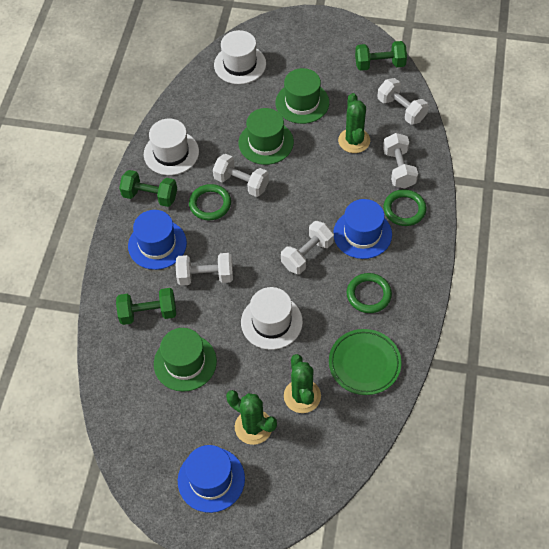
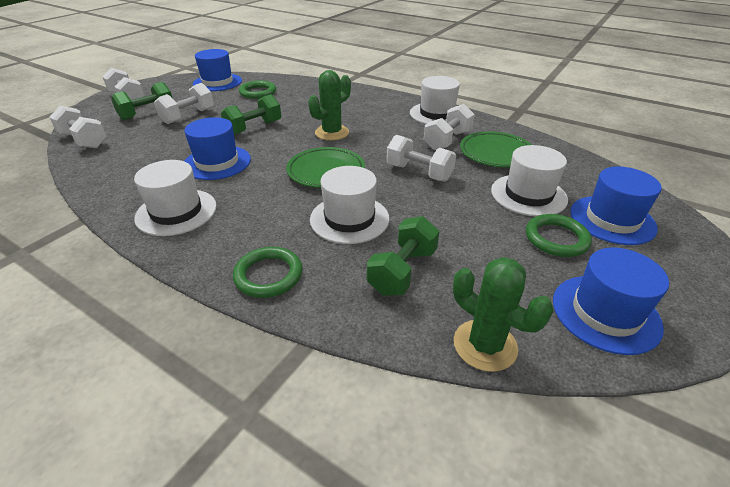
blue hat: 3 -> 4
green cactus: 3 -> 2
green hat: 3 -> 0
green plate: 1 -> 2
white hat: 3 -> 4

